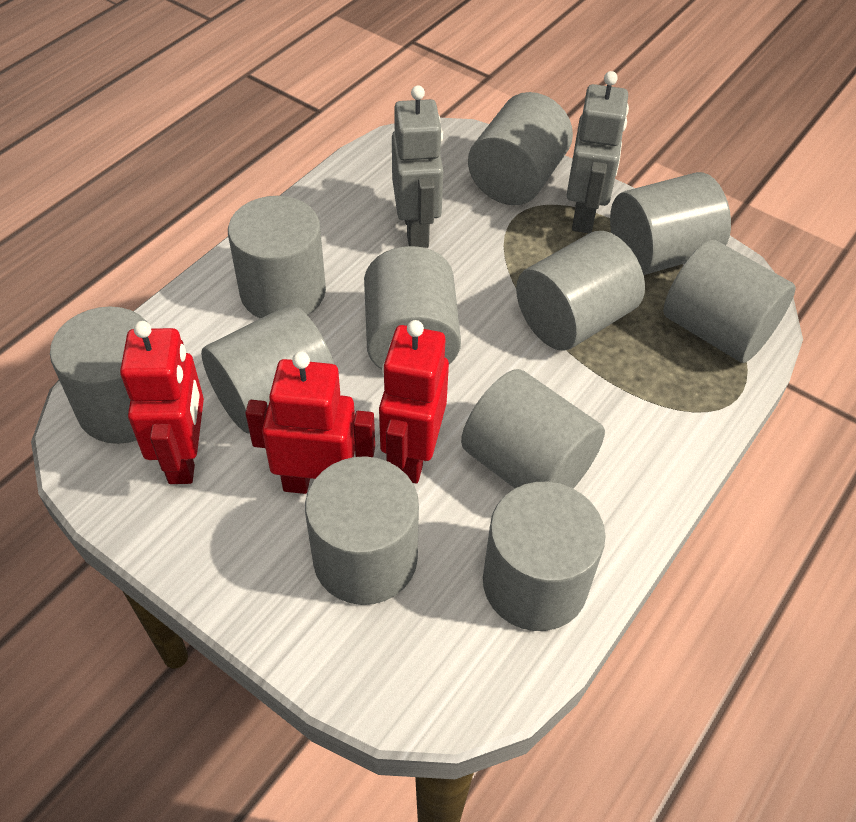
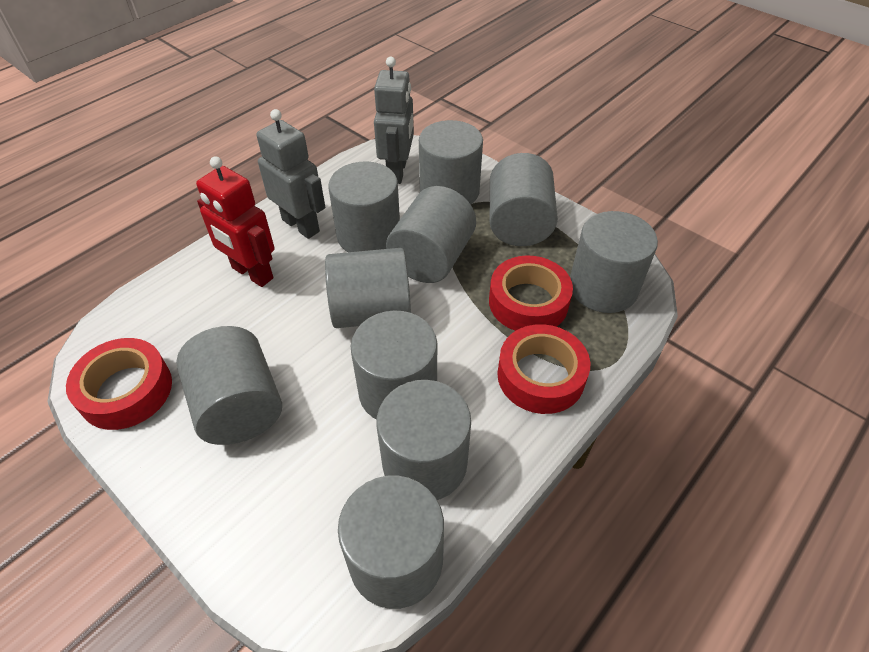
grey cylinder: 11 -> 10
red robot: 3 -> 1
red tape: 0 -> 3

